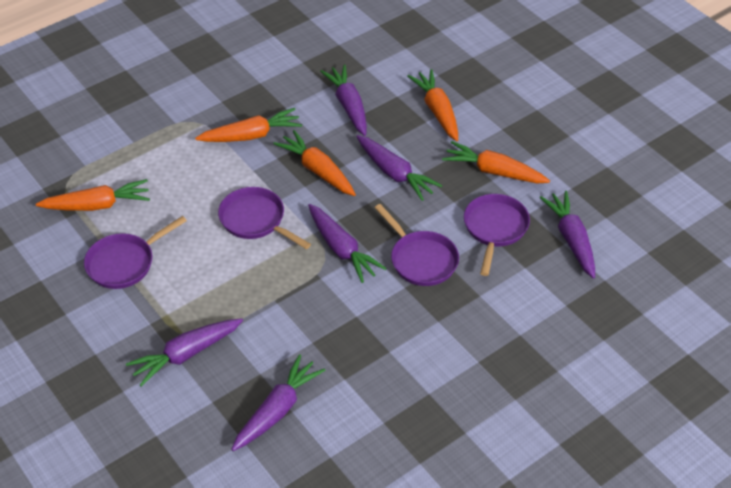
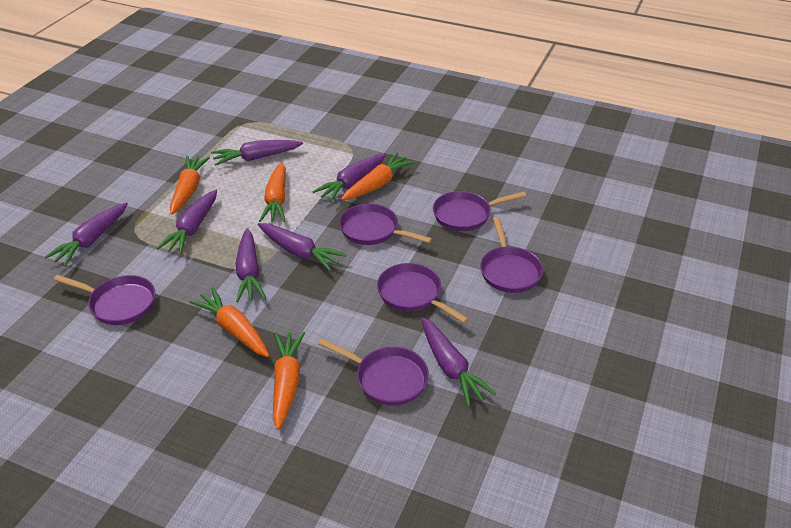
purple carrot: 6 -> 7
purple pan: 4 -> 6

